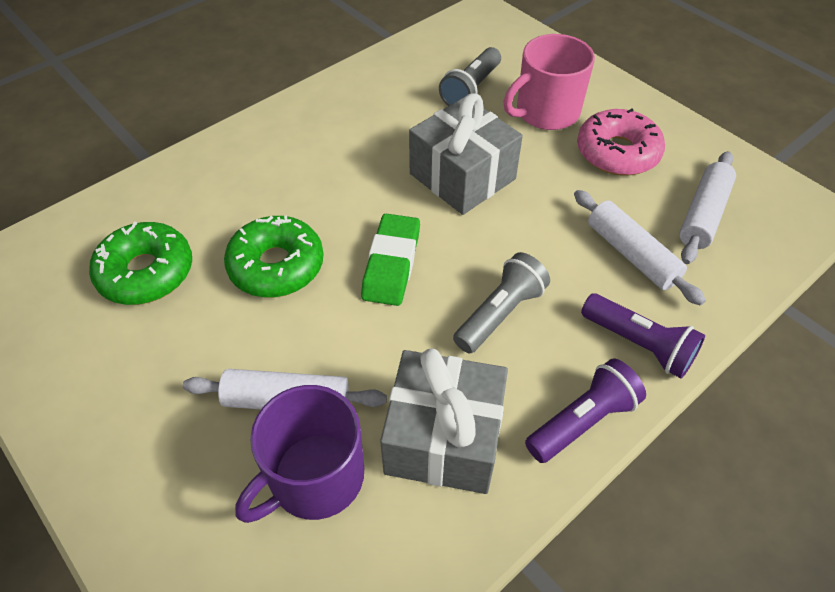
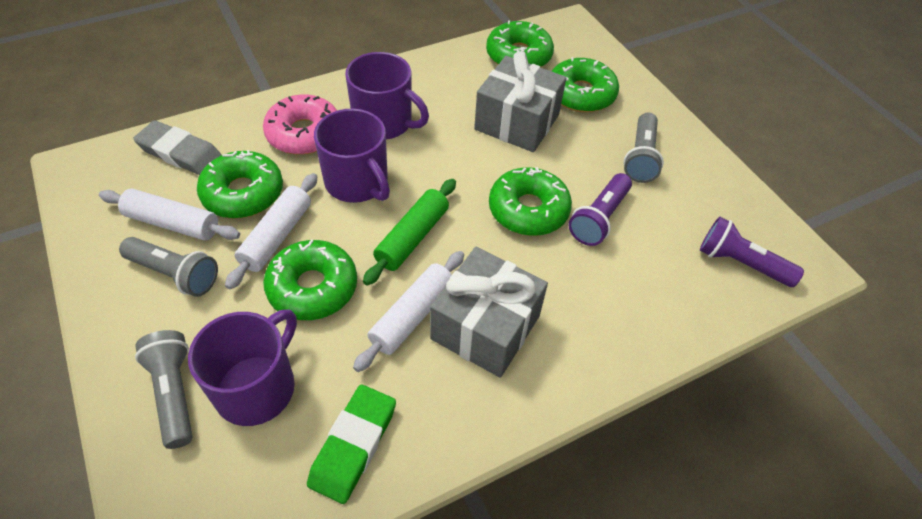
green donut: 2 -> 5
green rolling pin: 0 -> 1
grey eraser: 0 -> 1
grey flashlight: 2 -> 3
pink mug: 1 -> 0
purple mug: 1 -> 3

